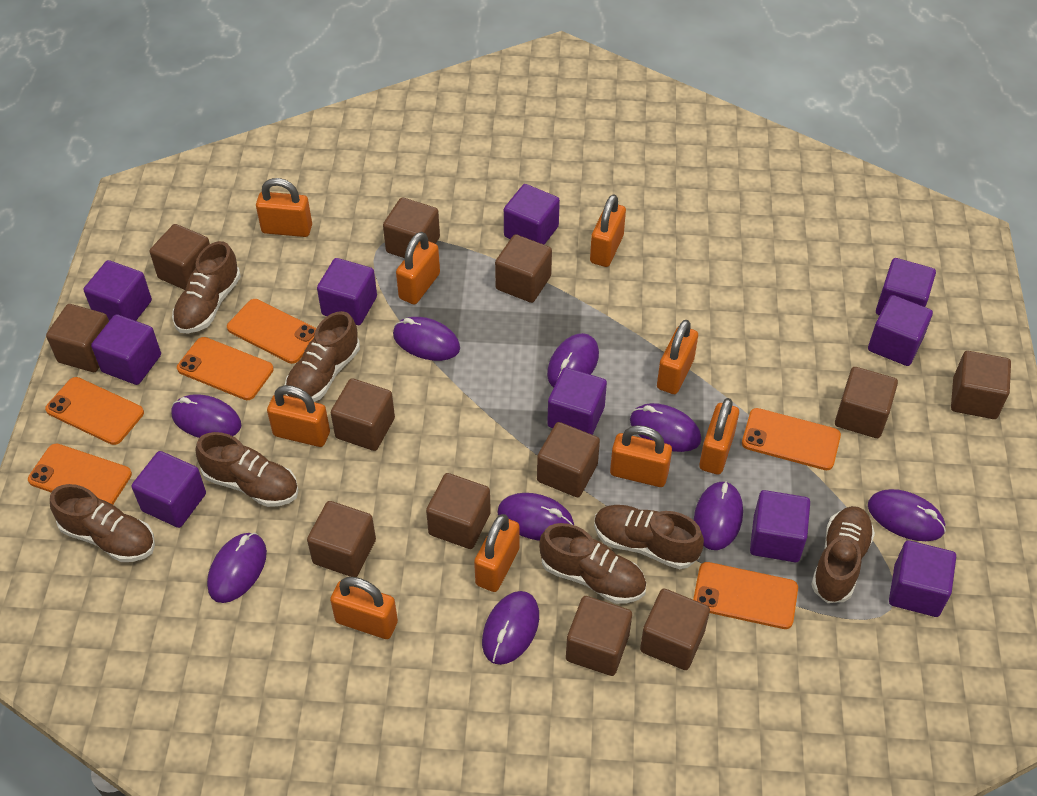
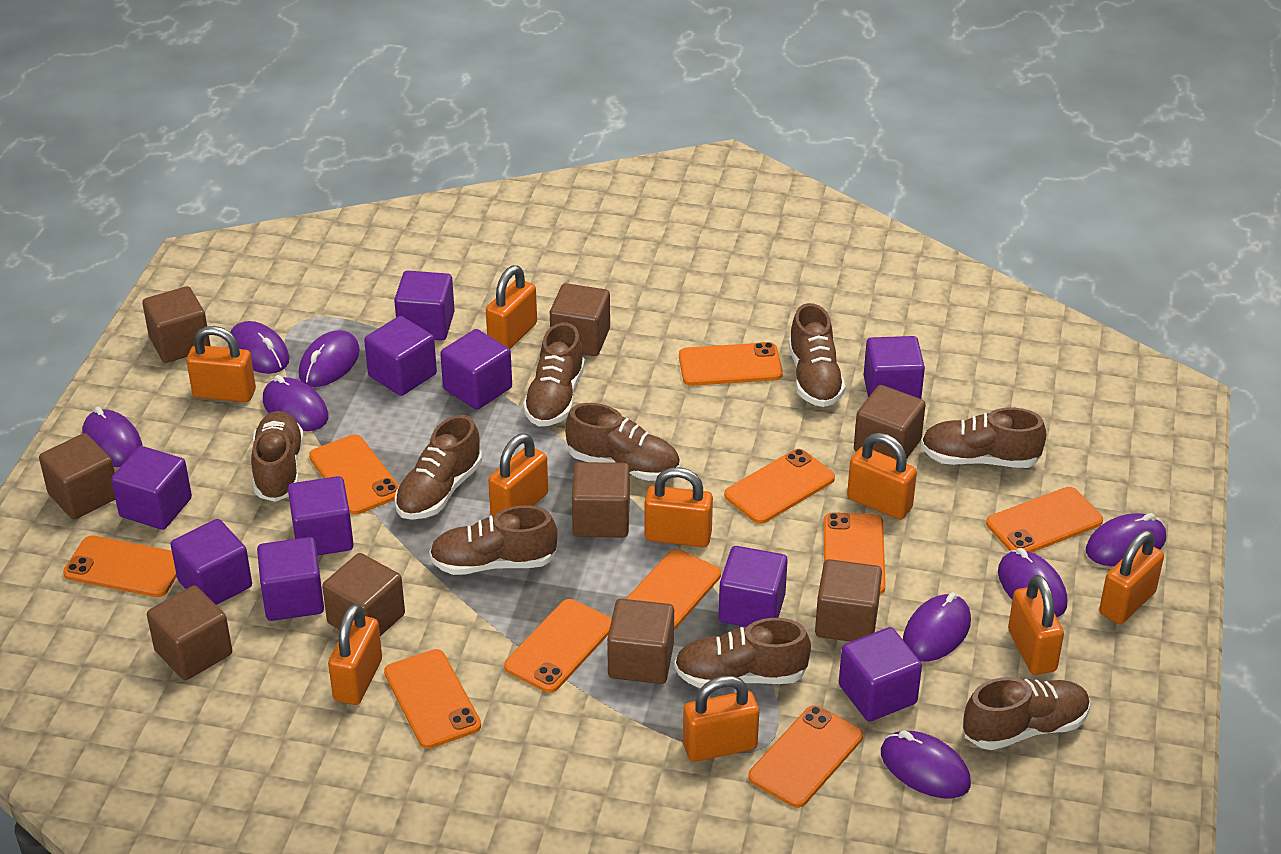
brown cube: 12 -> 9
brown shoe: 7 -> 9
orange phone: 6 -> 10
purple mouse: 9 -> 8

